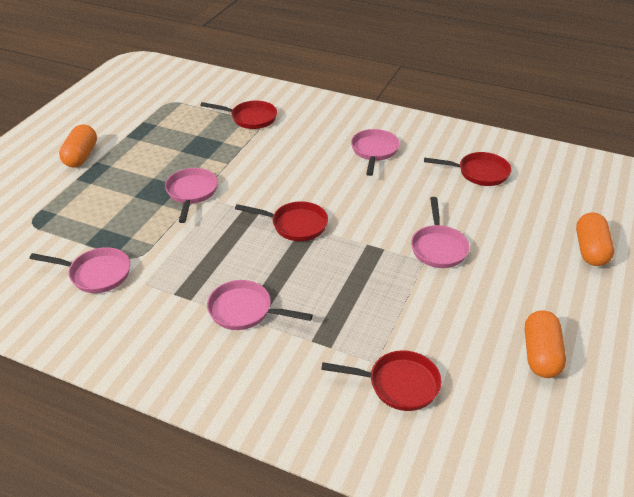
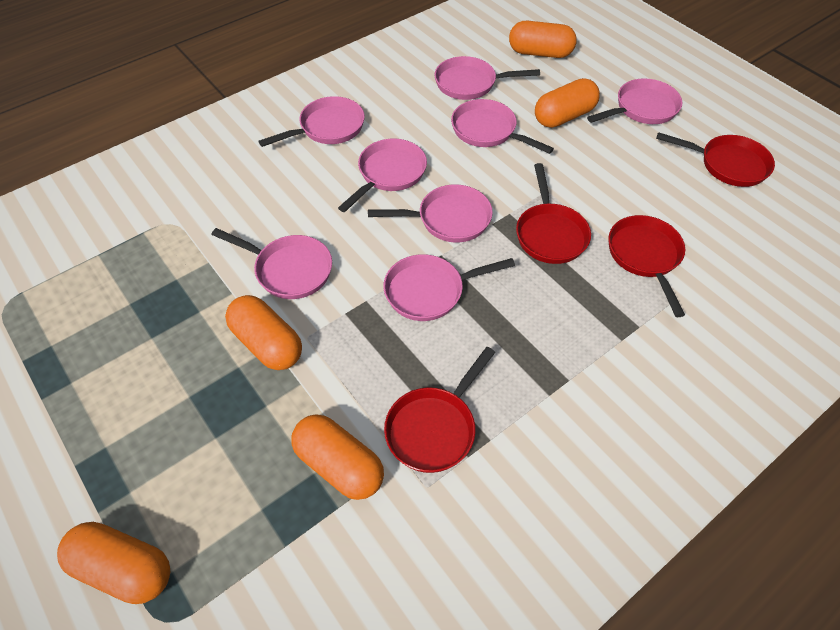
orange capsule: 3 -> 5
pink pan: 5 -> 8

